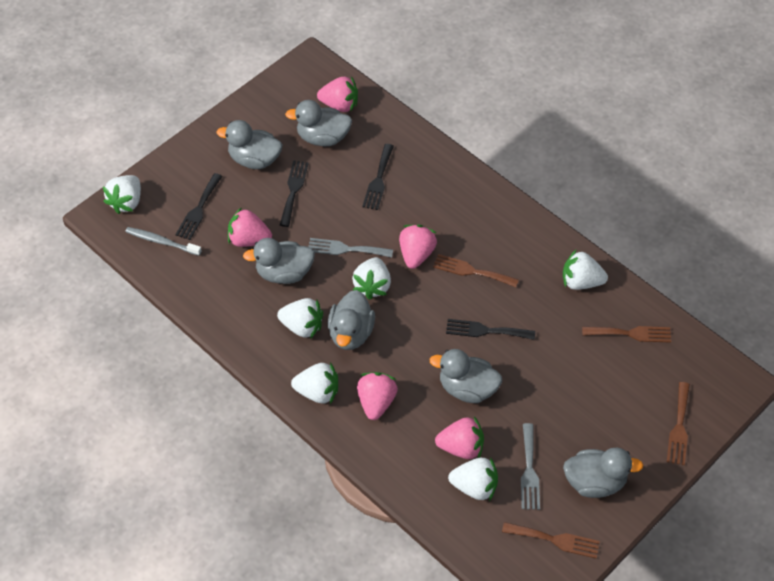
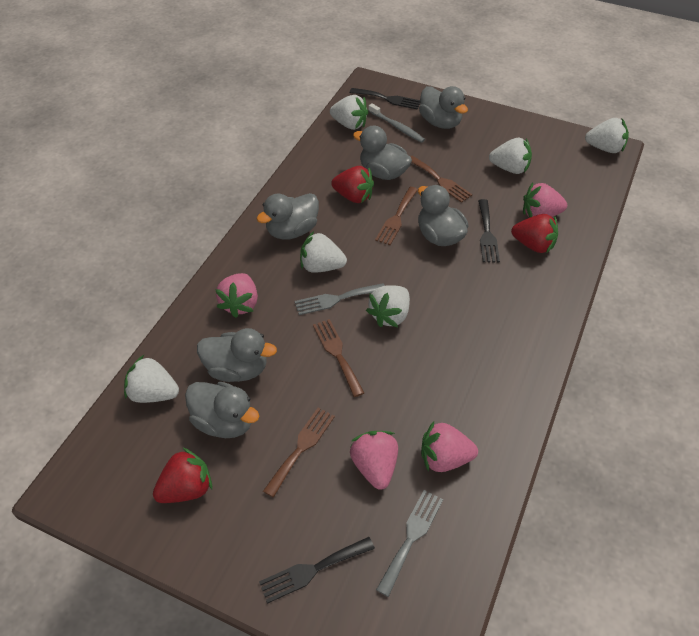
black fork: 4 -> 3
pink strawberry: 5 -> 4
red strawberry: 0 -> 3

